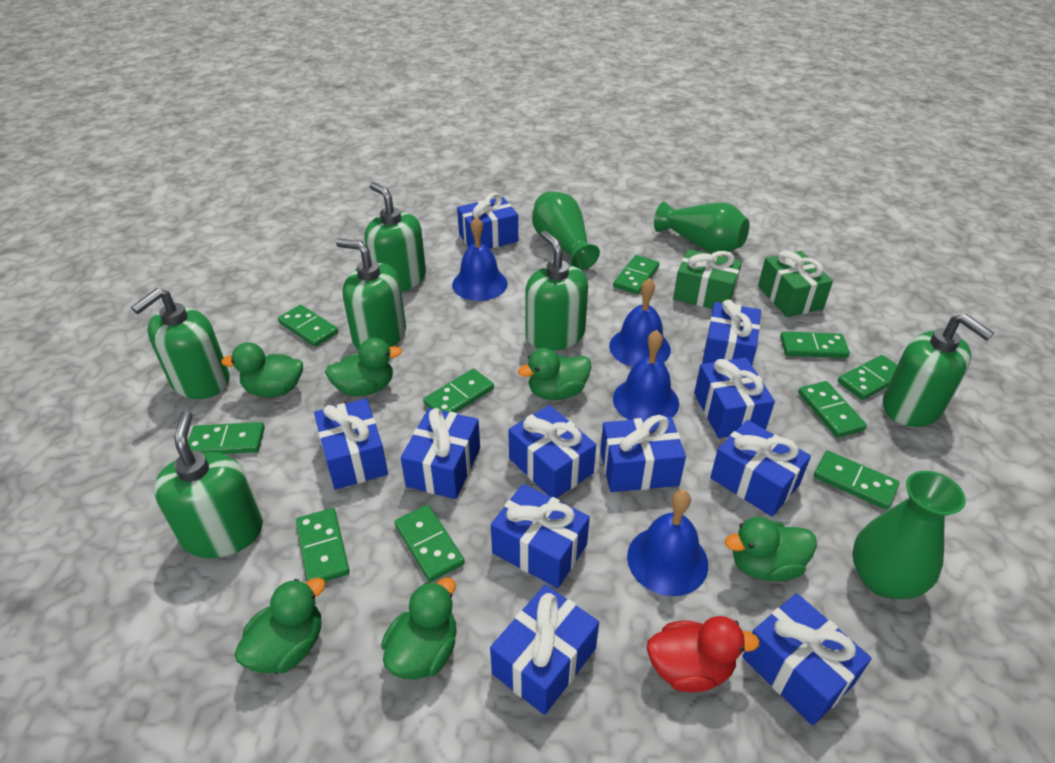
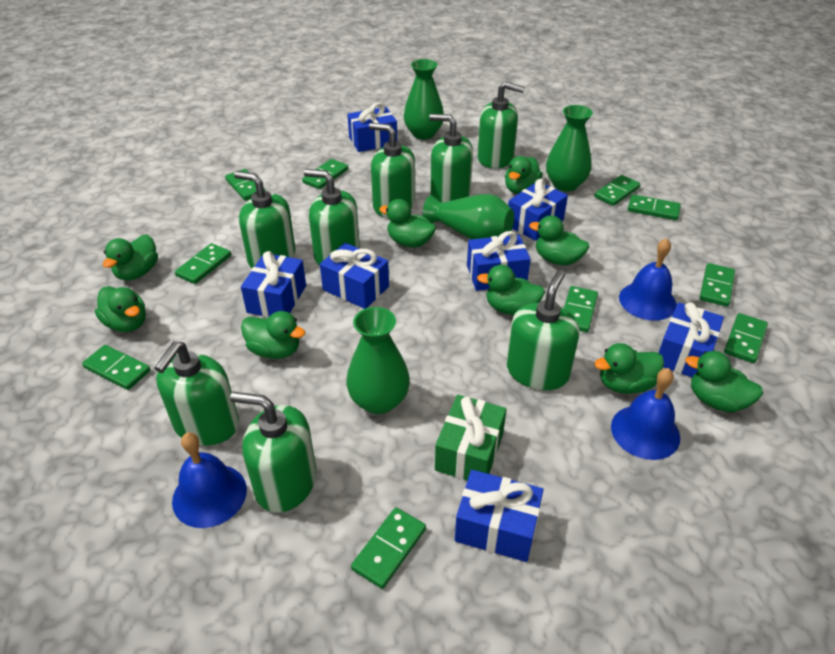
blue bell: 4 -> 3
blue gift: 11 -> 7
green duck: 6 -> 9
green gift: 2 -> 1
green soap dispenser: 6 -> 8
green vase: 3 -> 4
red duck: 1 -> 0

